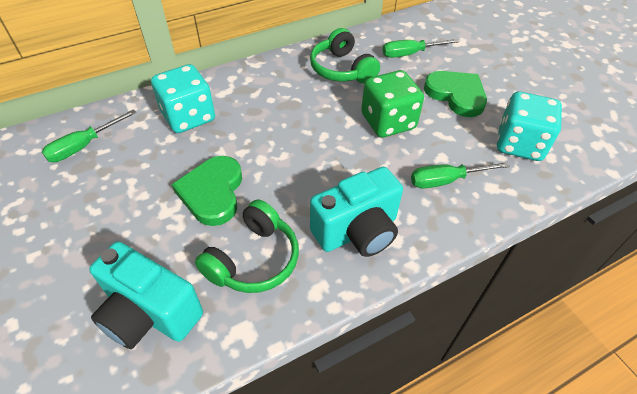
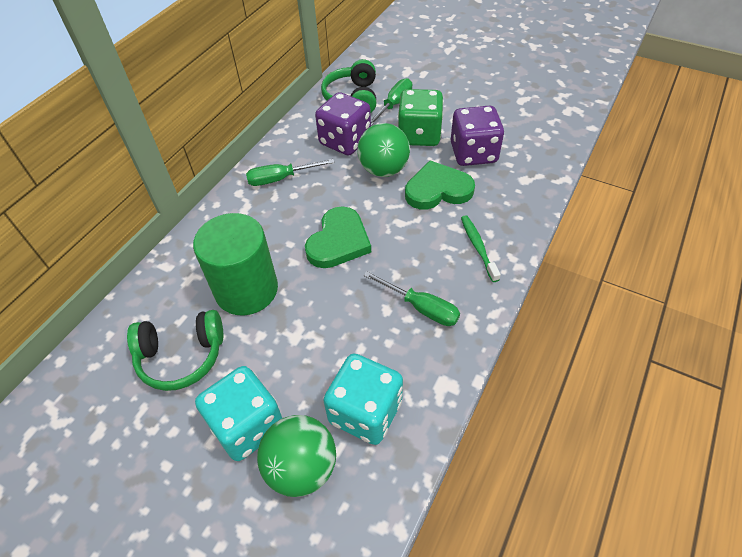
green ball: 0 -> 2
green cylinder: 0 -> 1
green toothbrush: 0 -> 1
purple dice: 0 -> 2
turquoise camera: 2 -> 0

